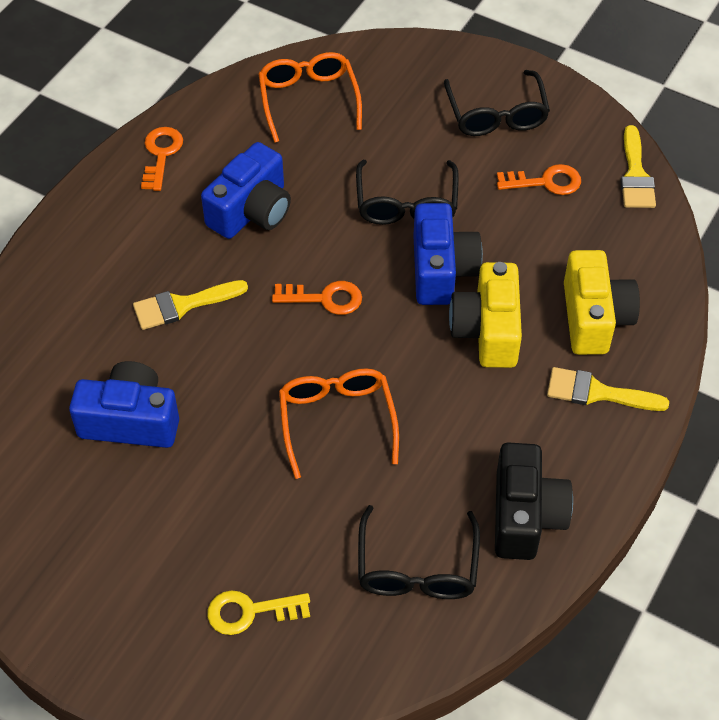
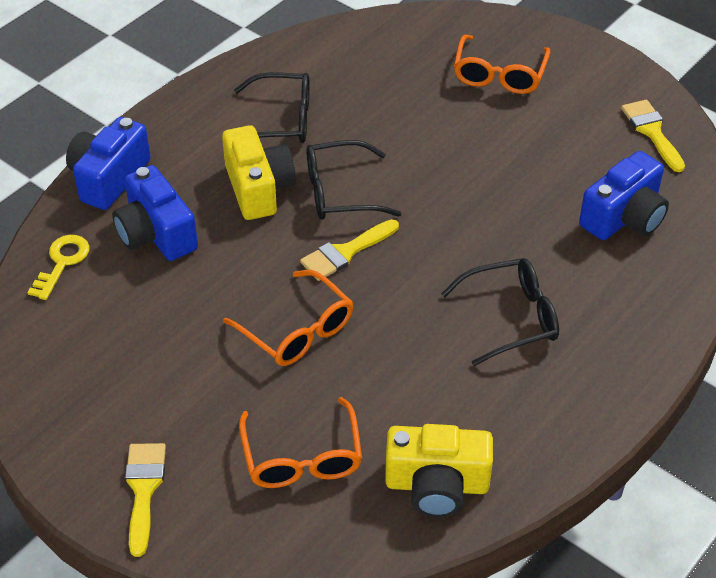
black camera: 1 -> 0
orange glasses: 2 -> 3
orange key: 3 -> 0

